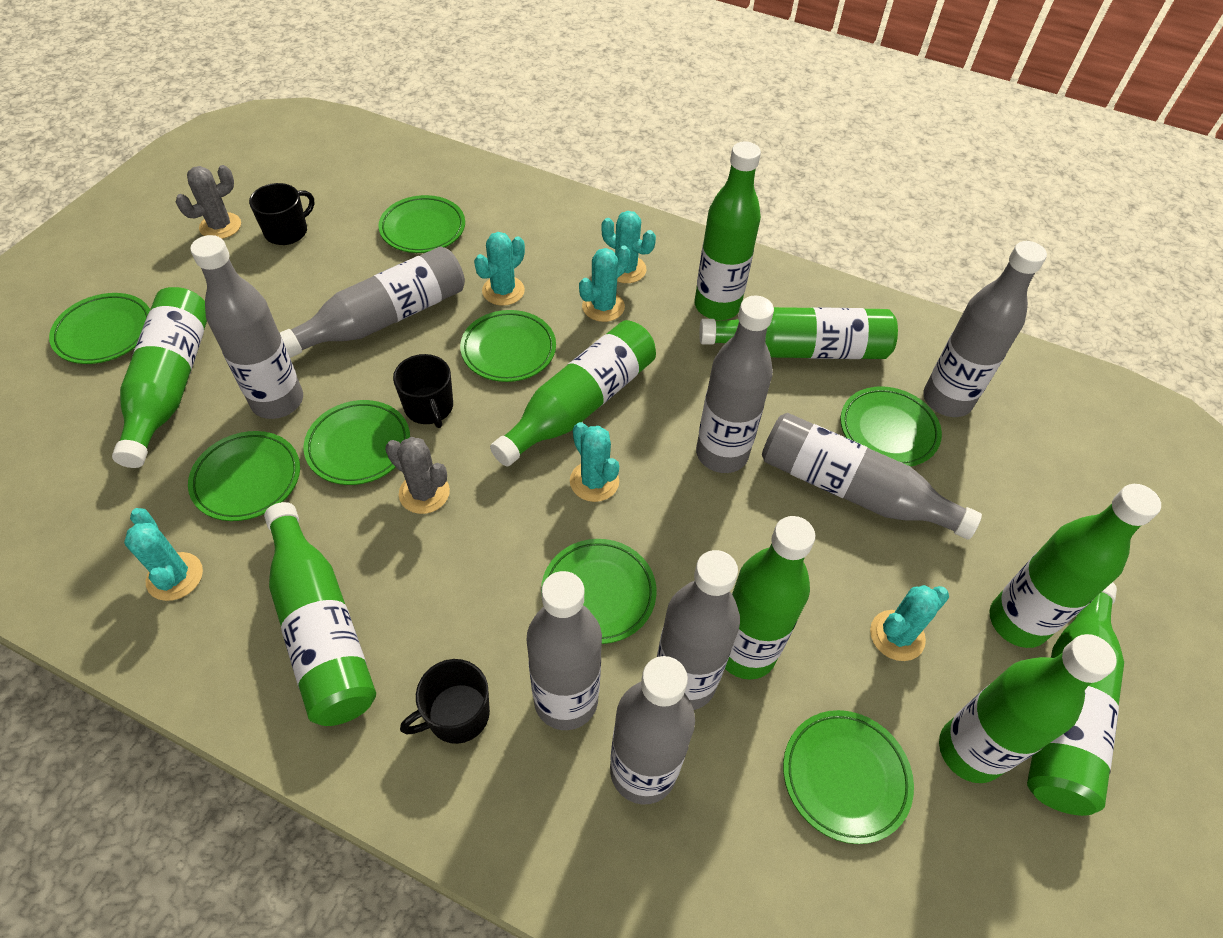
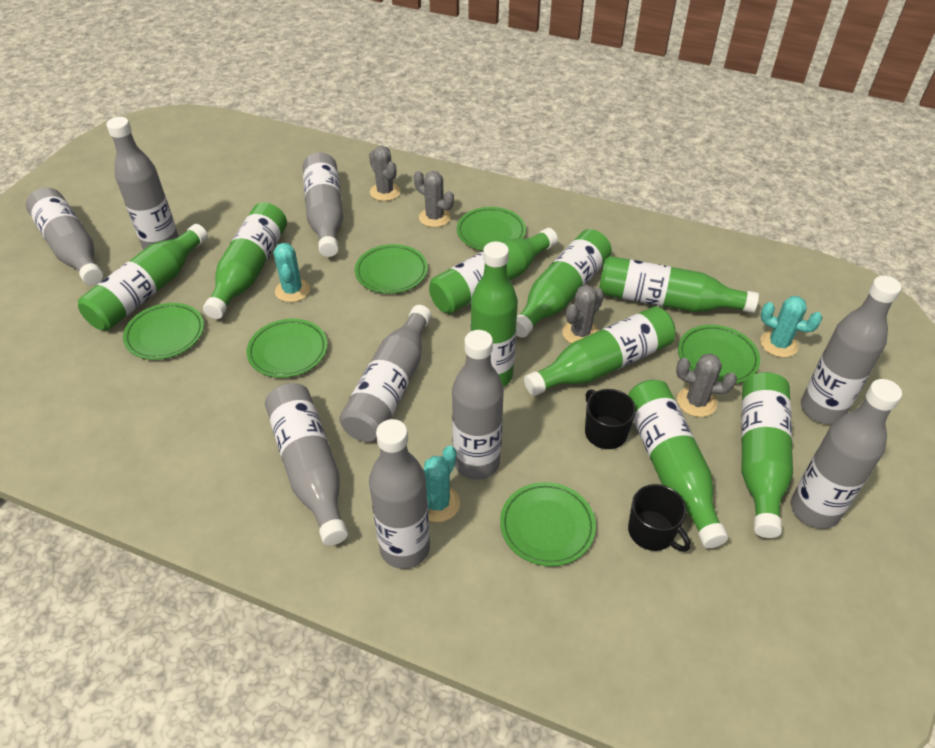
black mug: 3 -> 2
green plate: 8 -> 6
grey bottle: 8 -> 9
grey cactus: 2 -> 4
turquoise cactus: 6 -> 3

